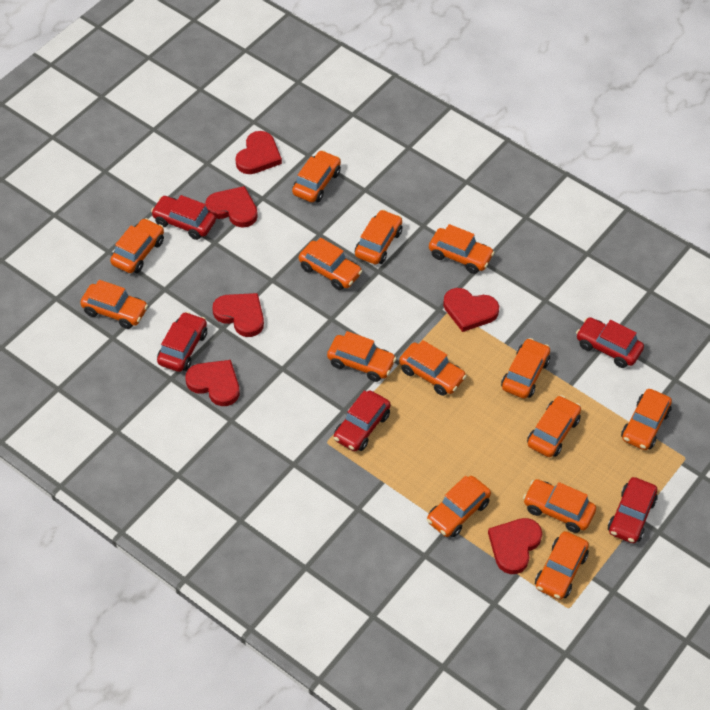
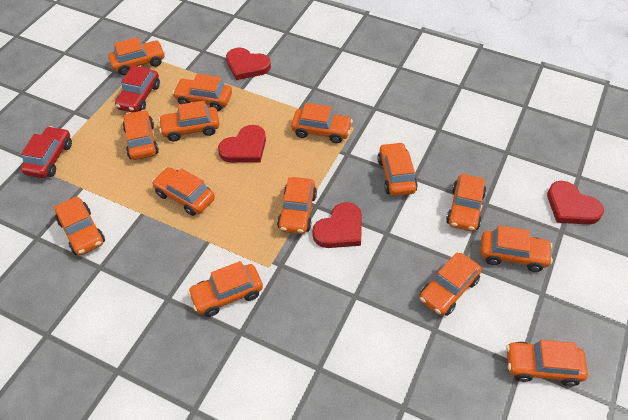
red car: 5 -> 2
red heart: 6 -> 4

